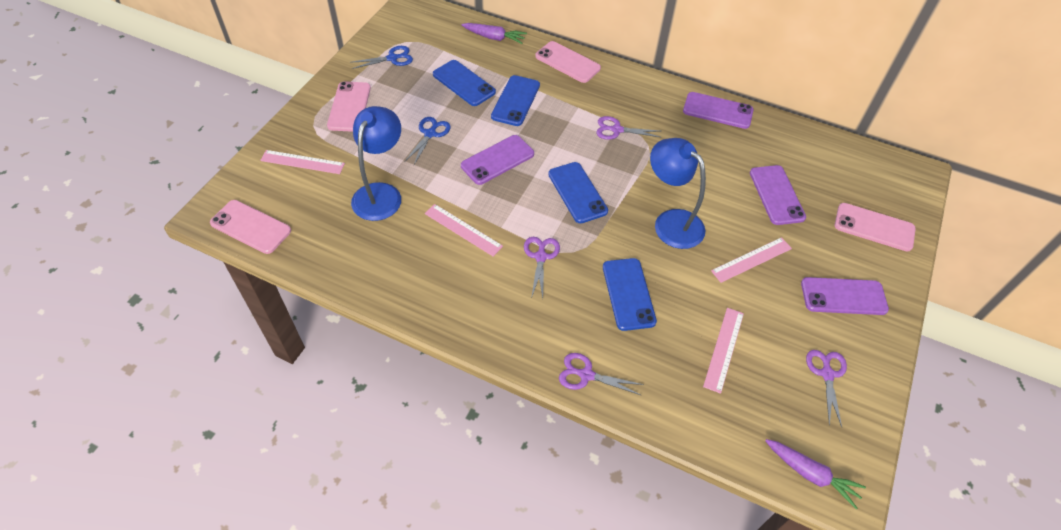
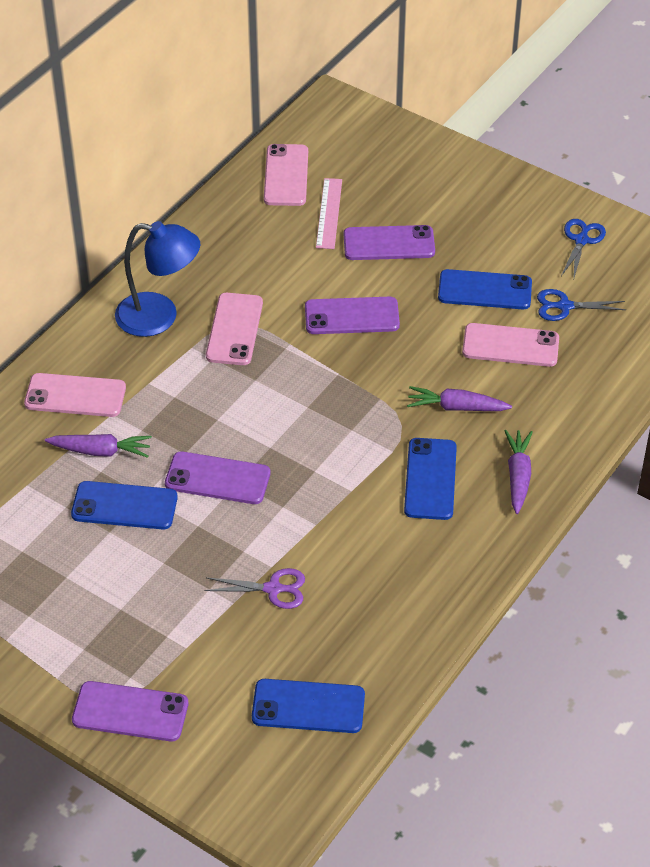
blue lamp: 2 -> 1
pink ruler: 4 -> 1
purple carrot: 2 -> 3
purple scissors: 4 -> 1

